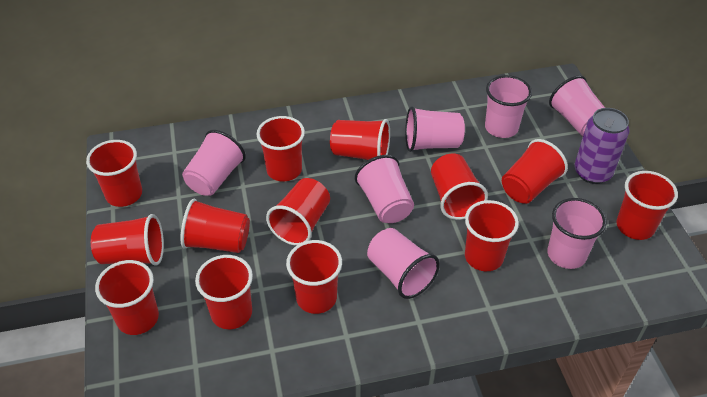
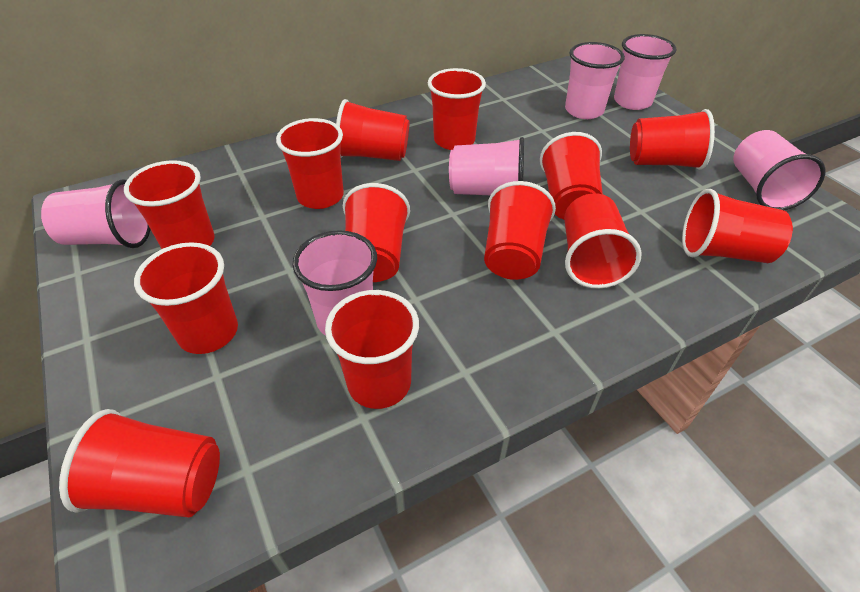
pink cup: 7 -> 6
purple can: 1 -> 0

